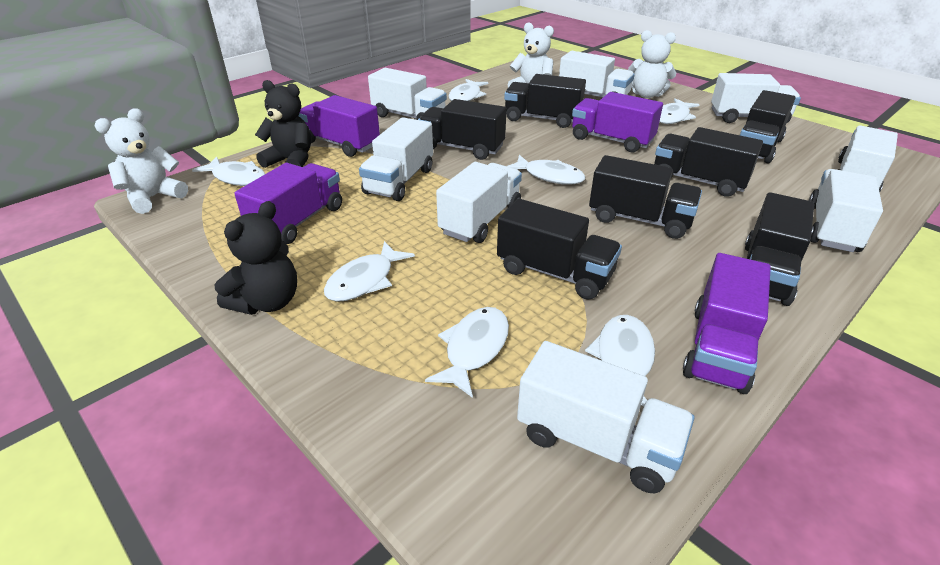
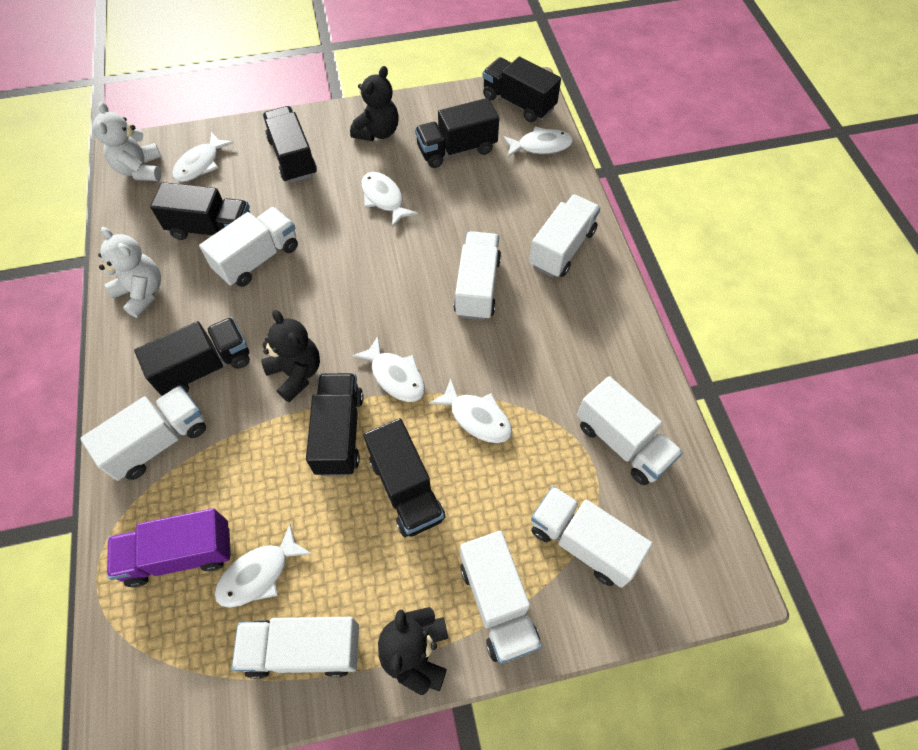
black teddy bear: 2 -> 3
purple truck: 4 -> 1
white fish: 7 -> 6
white teddy bear: 3 -> 2

